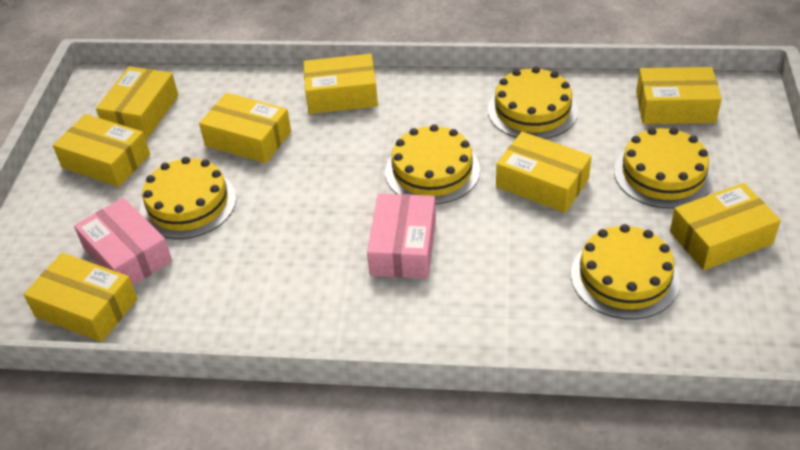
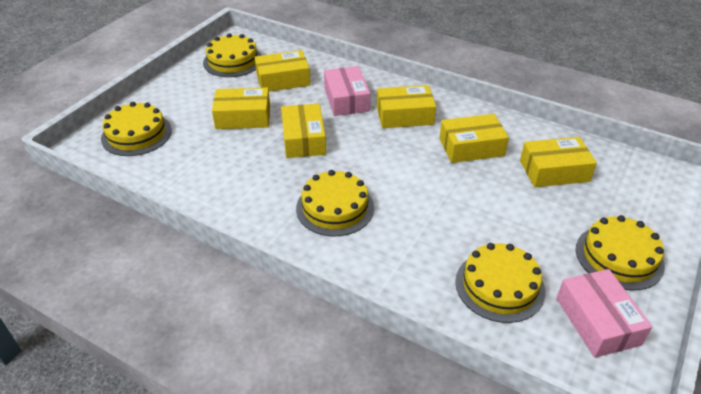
yellow box: 8 -> 6

